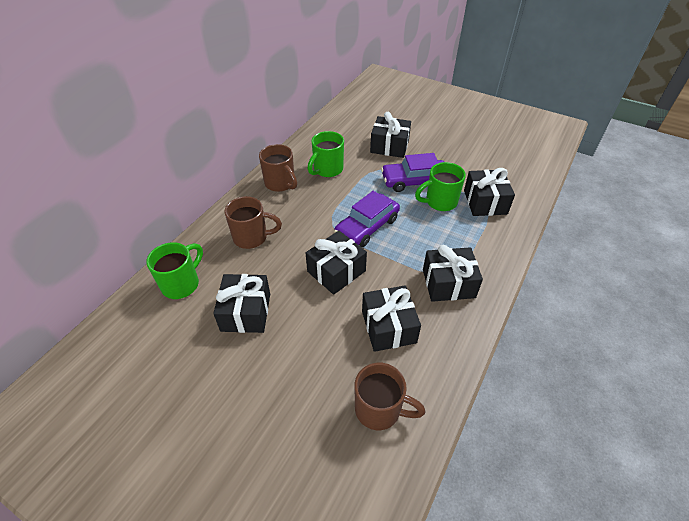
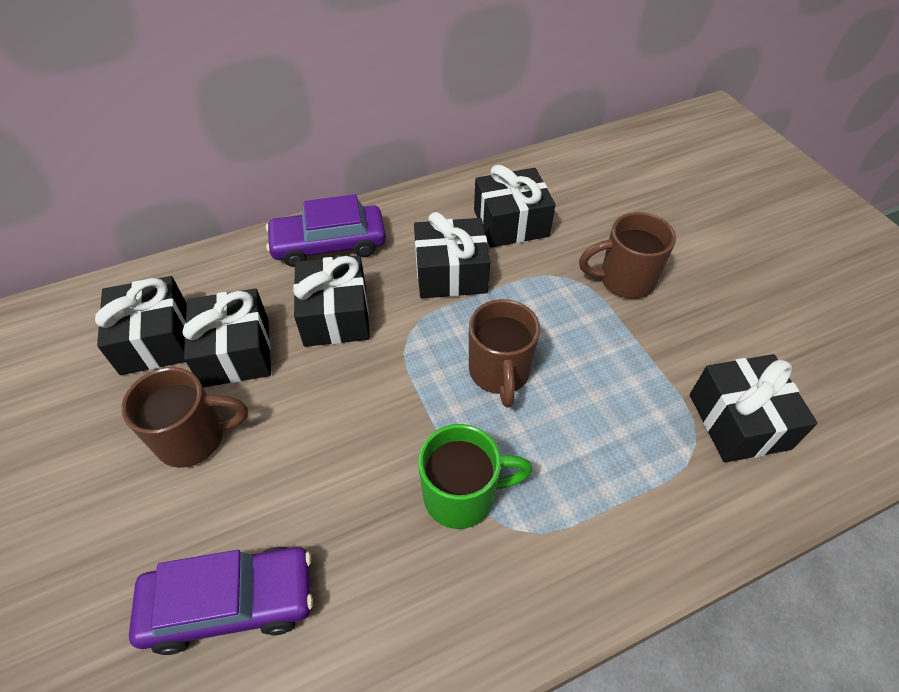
green mug: 3 -> 1

